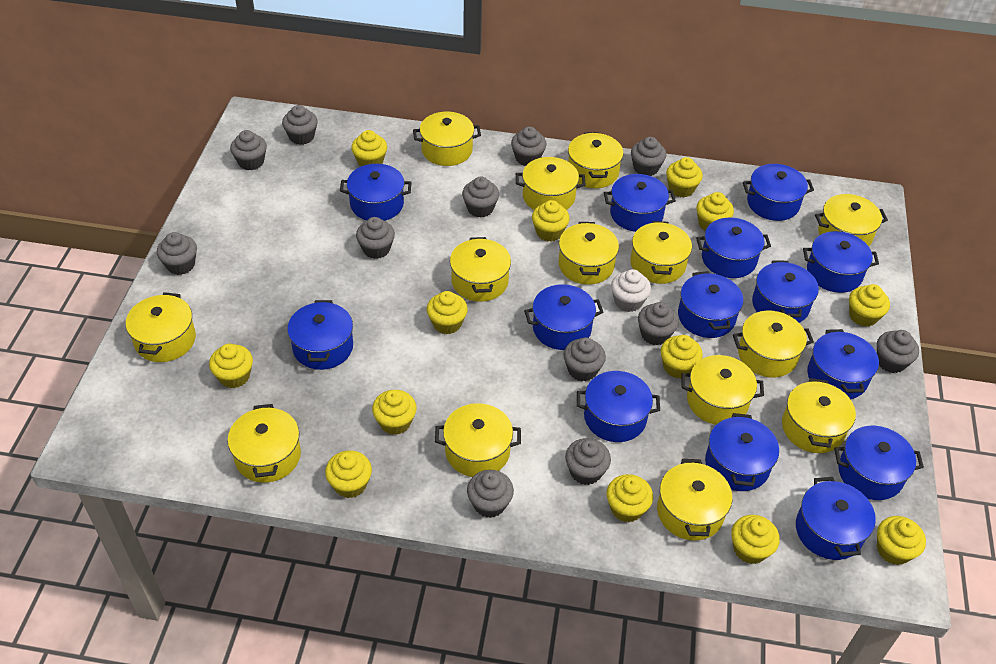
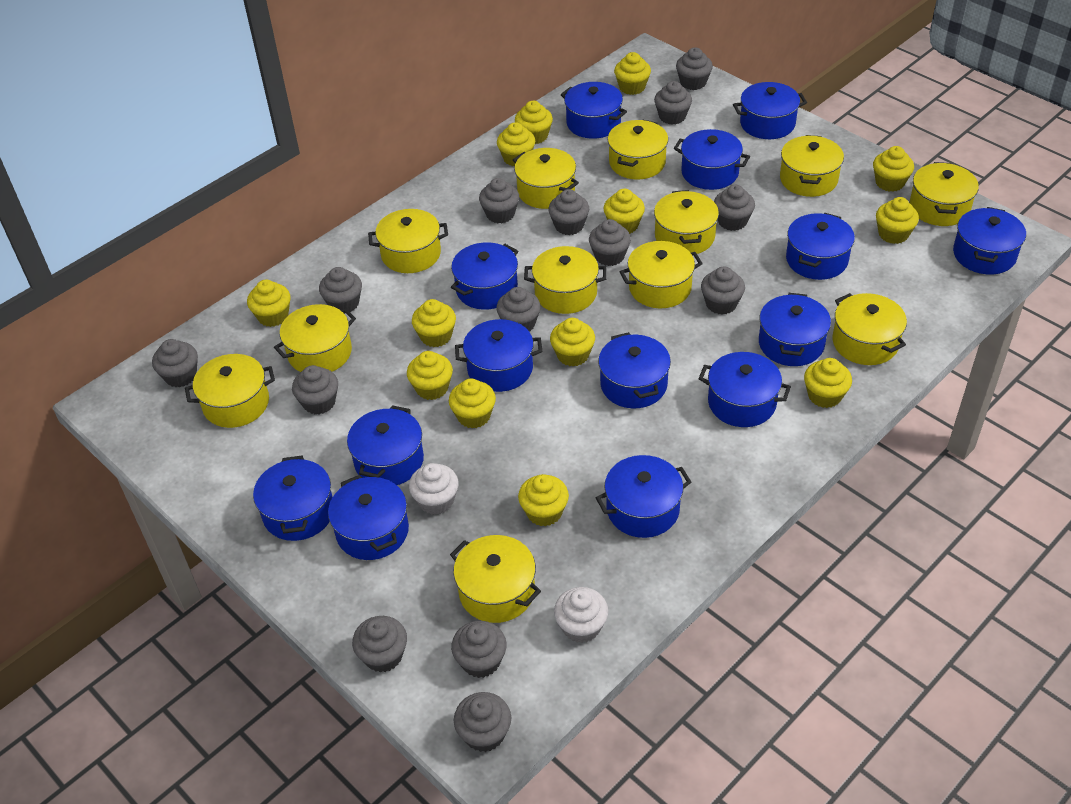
grey cupcake: 12 -> 14
white cupcake: 1 -> 2
yellow pot: 14 -> 12

